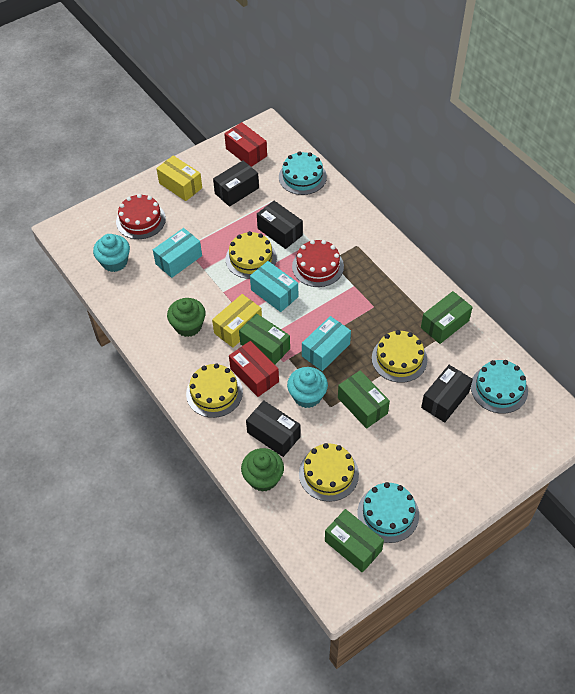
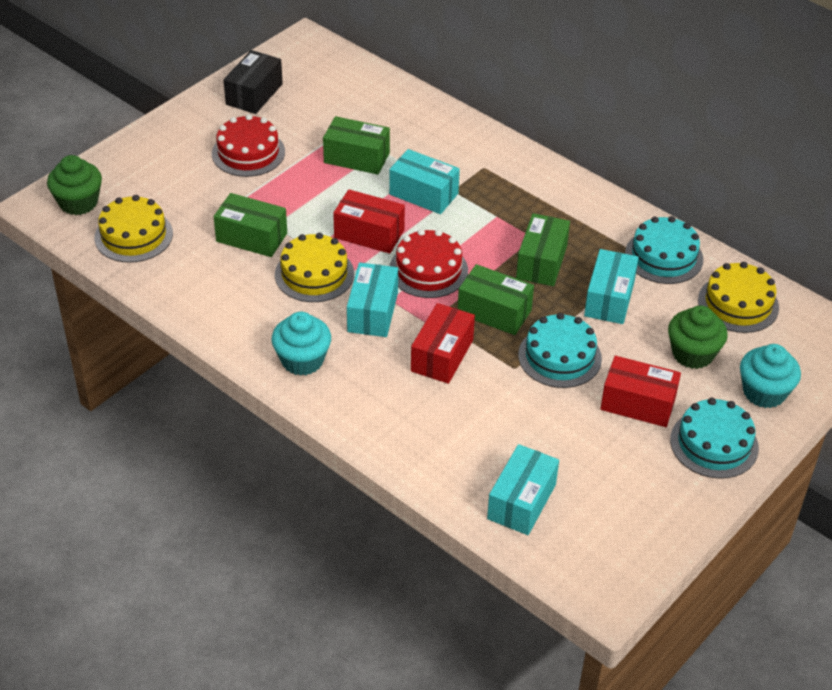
black box: 4 -> 1
red box: 2 -> 3
turquoise box: 3 -> 4
yellow box: 2 -> 0
yellow cake: 4 -> 3

